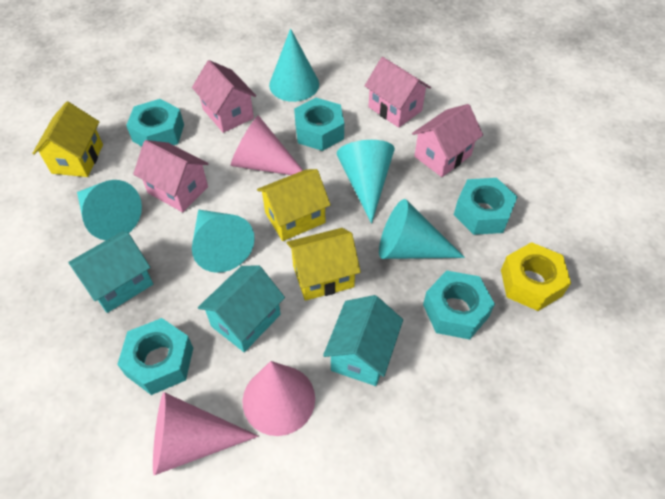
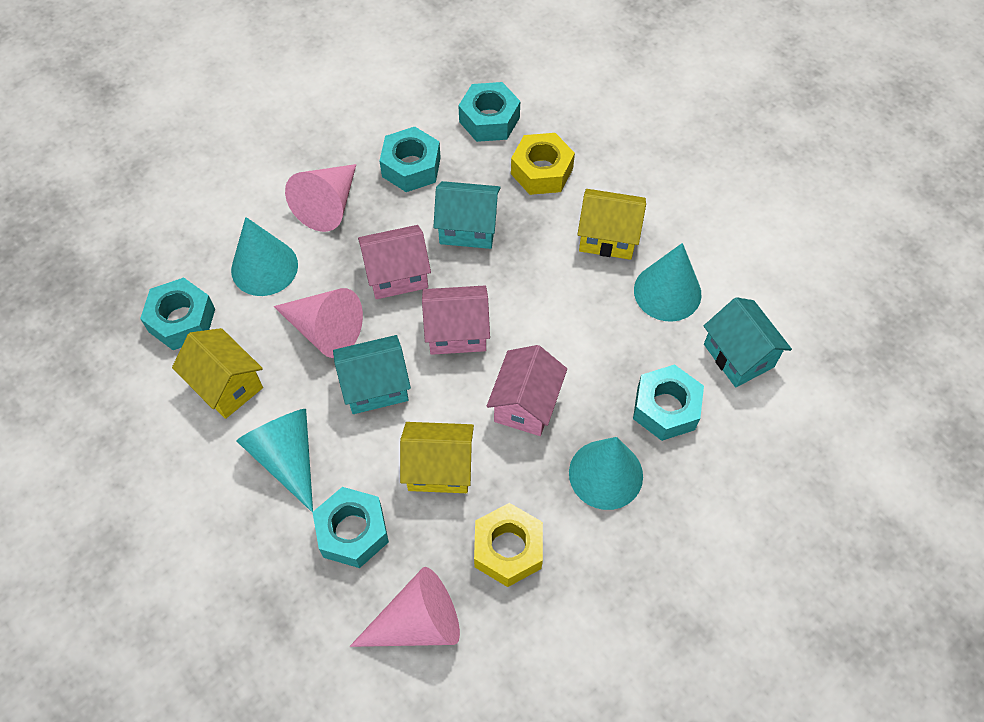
pink house: 4 -> 3
turquoise cone: 5 -> 4
yellow nut: 1 -> 2

